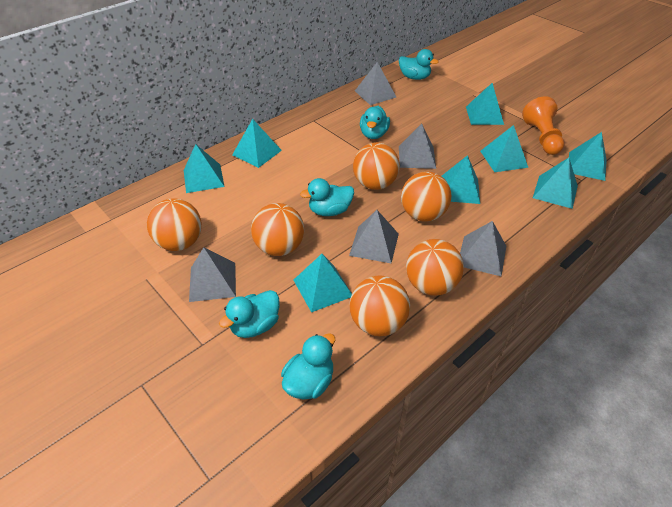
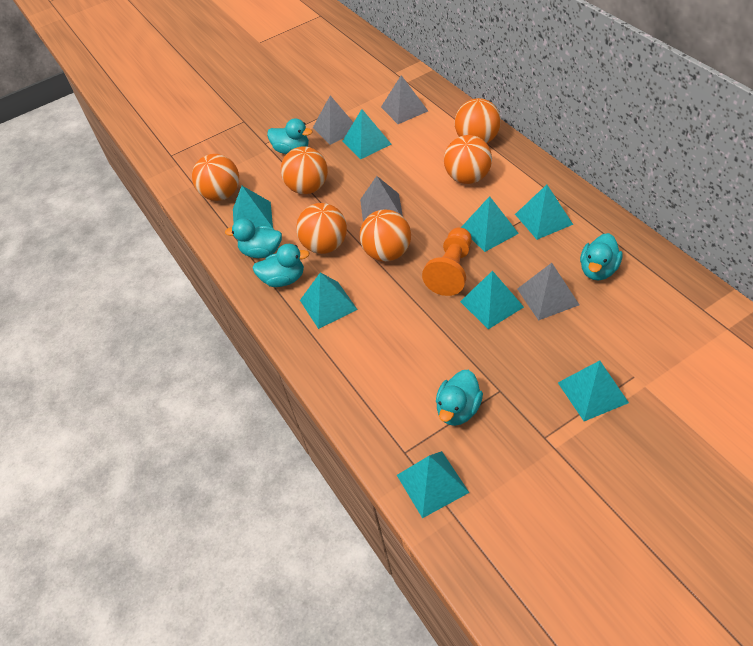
grey pyramid: 5 -> 4

